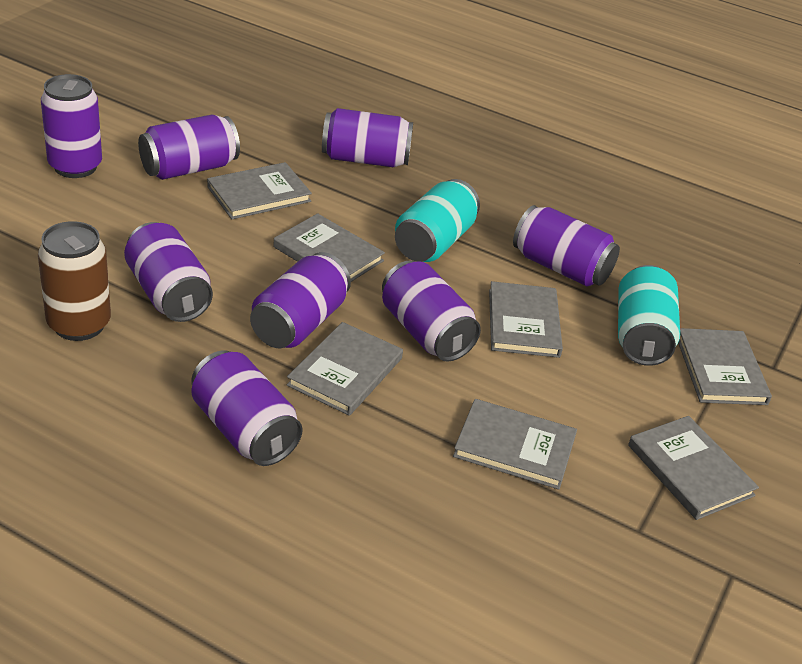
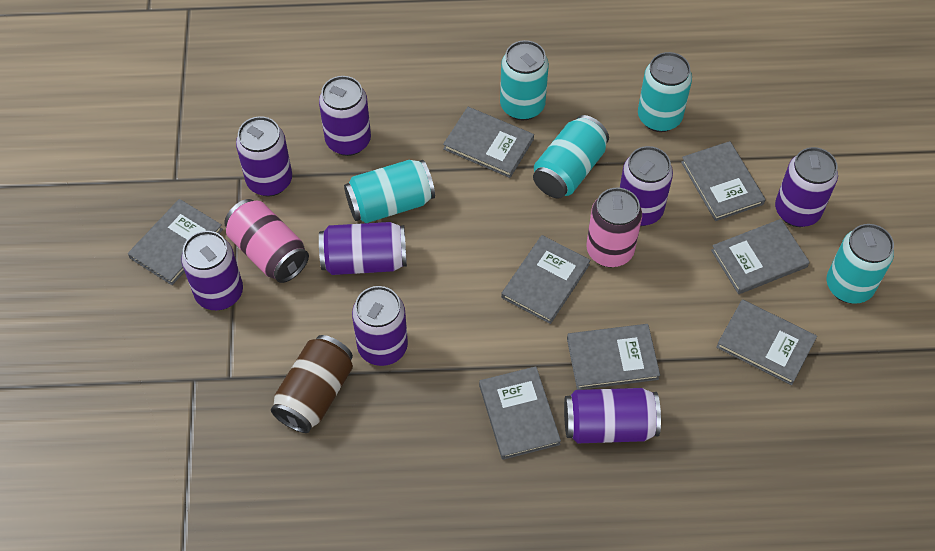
grey book: 7 -> 8
pink can: 0 -> 2
turquoise can: 2 -> 5

